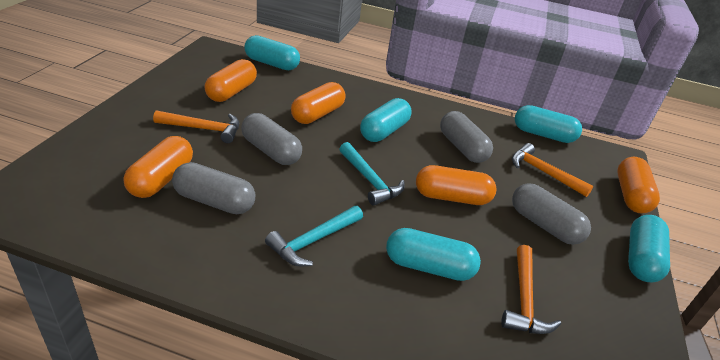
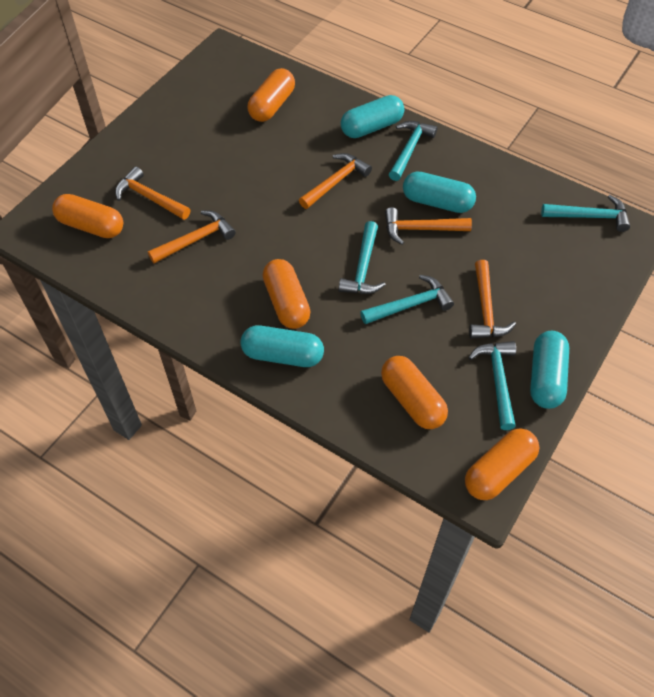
grey capsule: 4 -> 0
orange hammer: 3 -> 5
turquoise capsule: 5 -> 4
turquoise hammer: 2 -> 5

